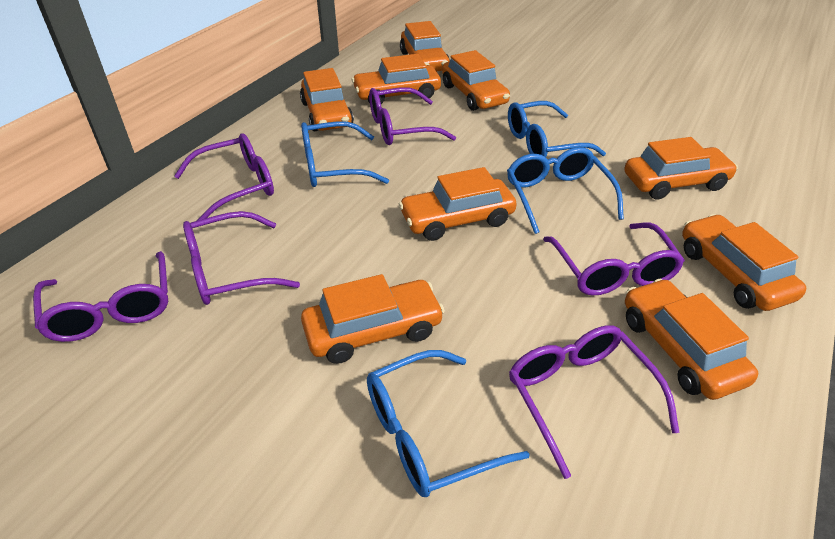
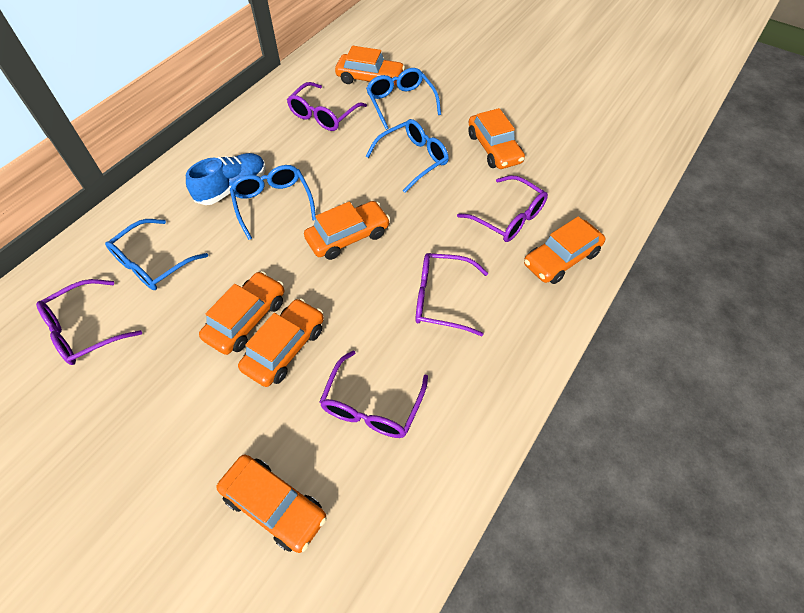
blue shoe: 0 -> 1
orange car: 9 -> 7
purple glasses: 6 -> 5

